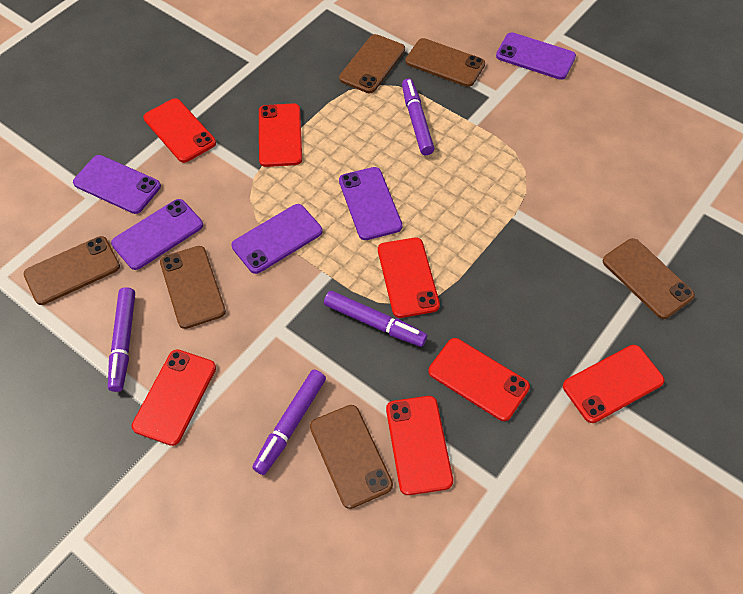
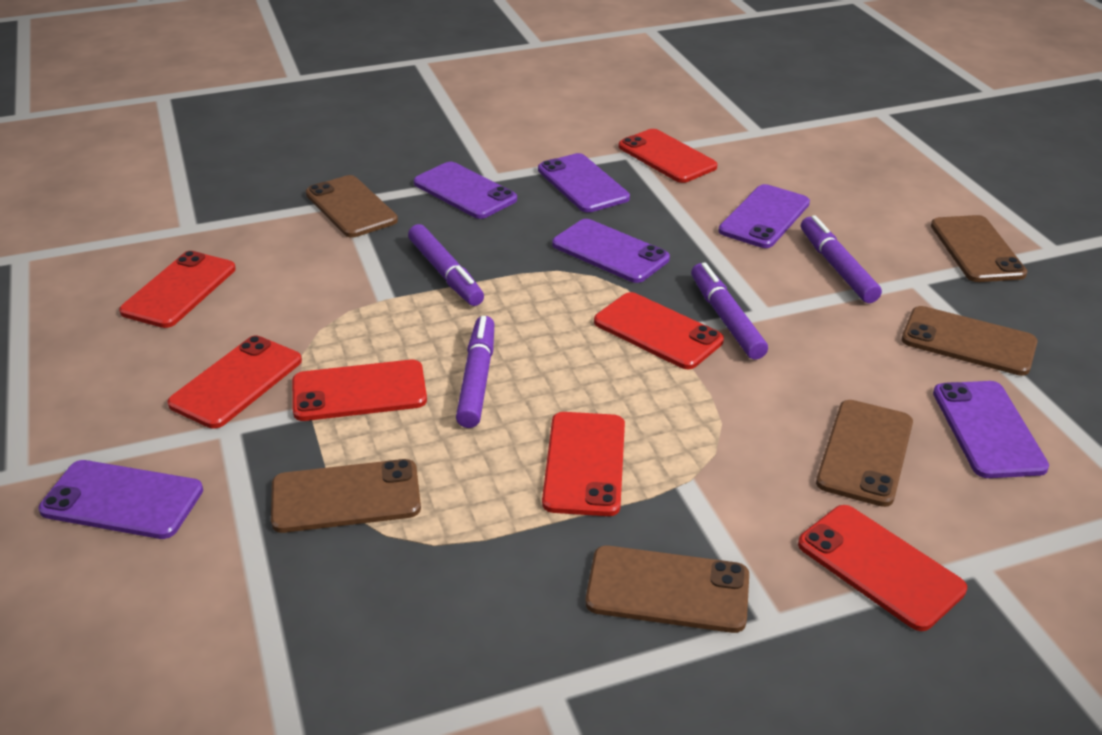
purple phone: 5 -> 6

